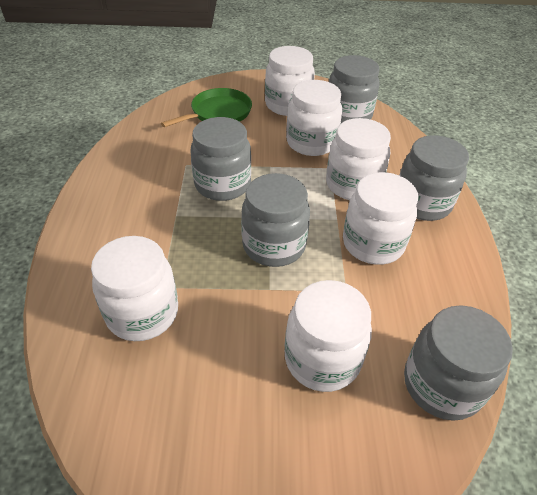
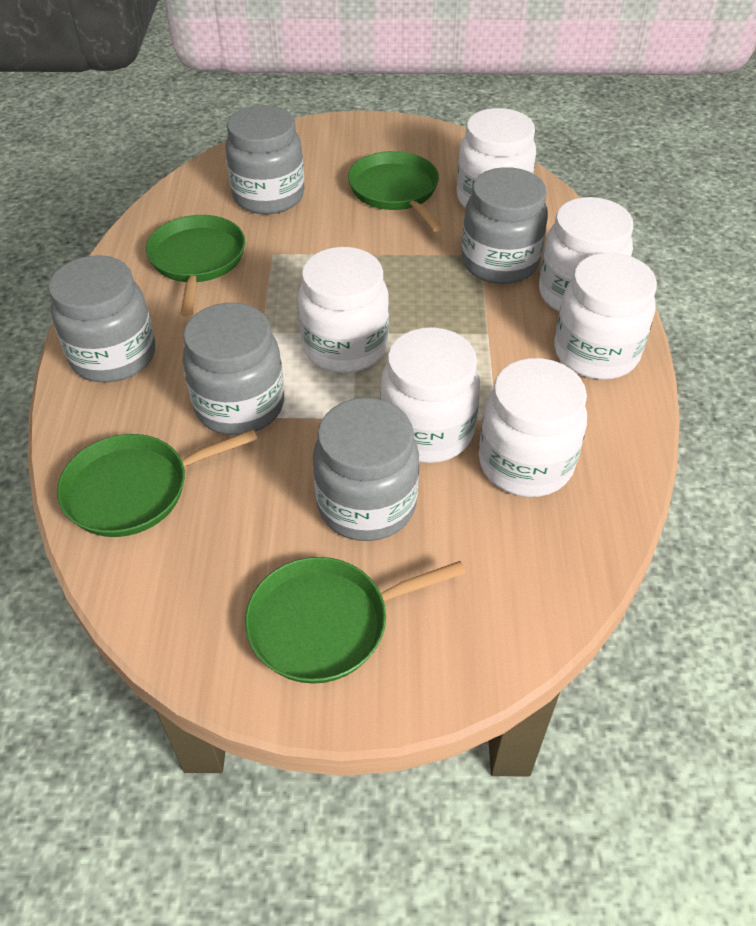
green pan: 1 -> 4

